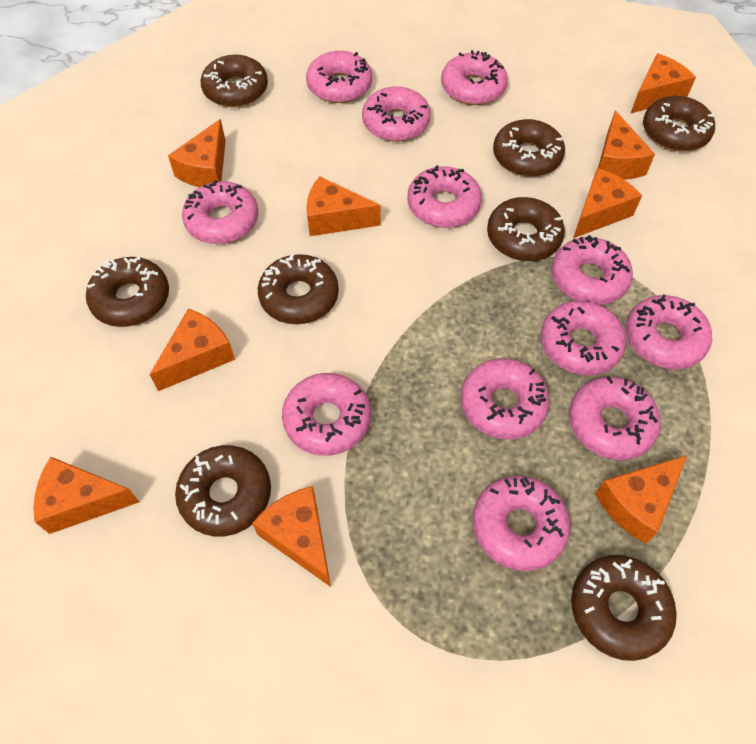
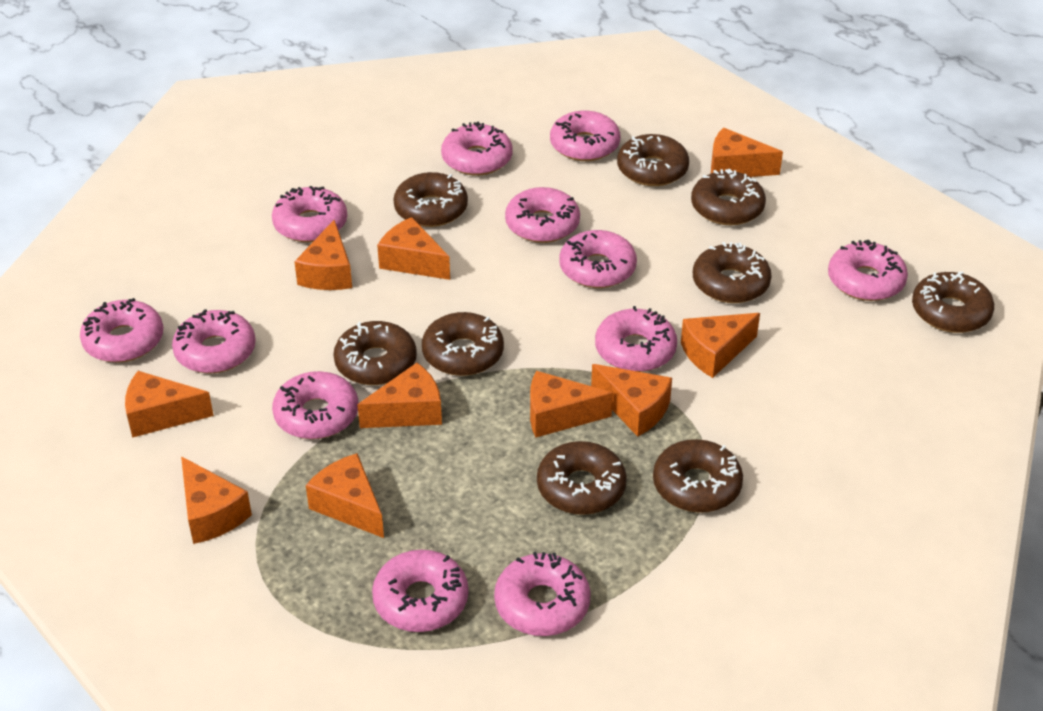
brown donut: 8 -> 9
orange cheese: 9 -> 10

